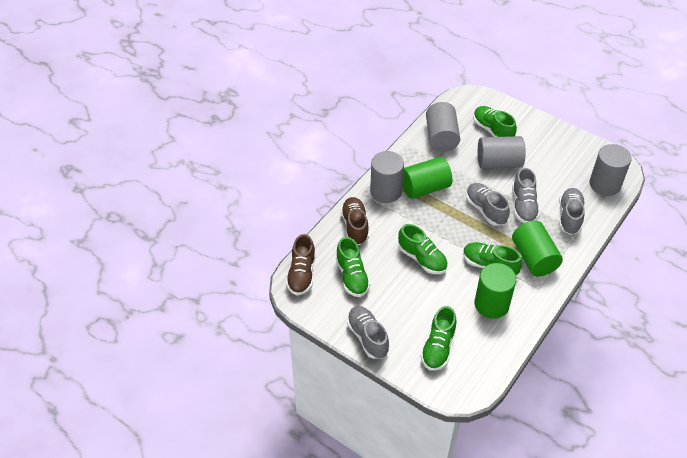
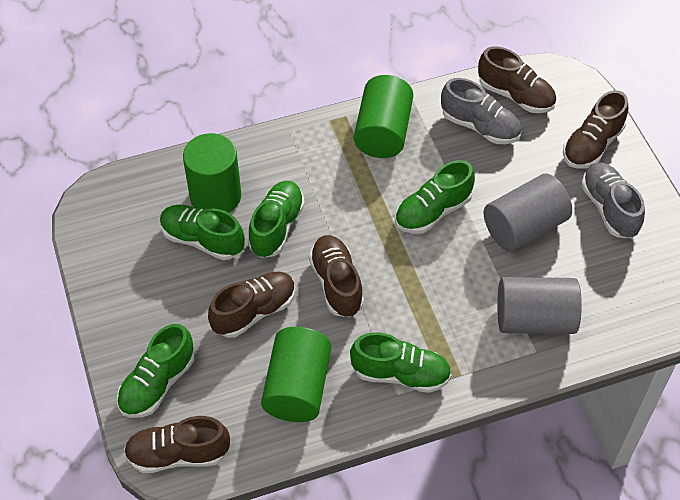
brown shoe: 2 -> 5
grey cylinder: 4 -> 2
grey shoe: 4 -> 2

